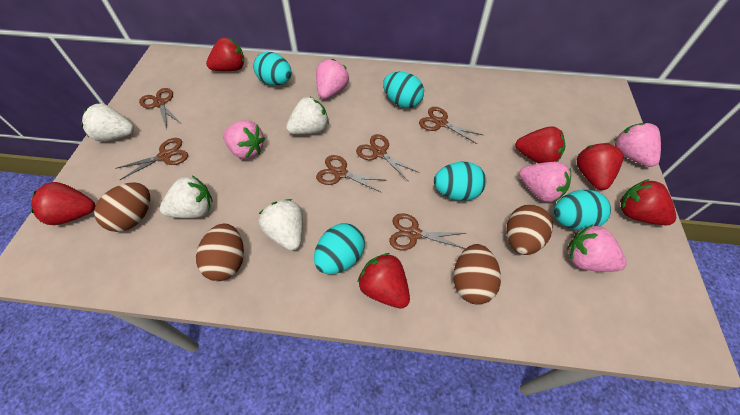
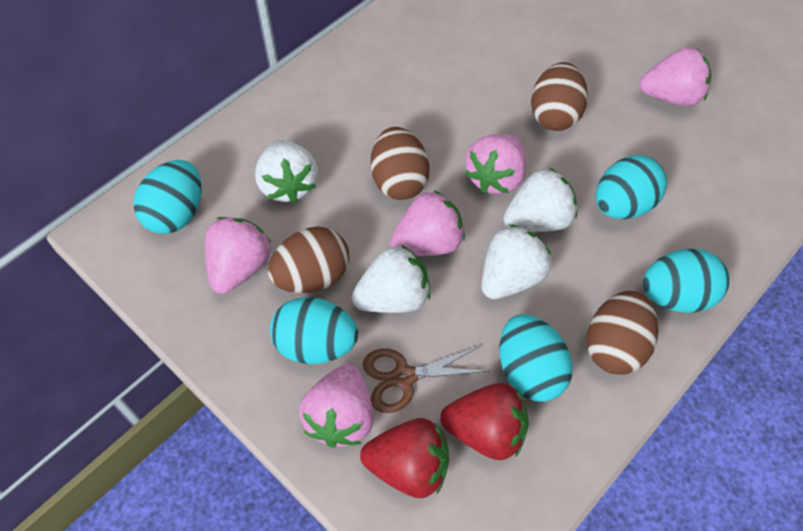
brown scissors: 6 -> 1
red strawberry: 6 -> 2

